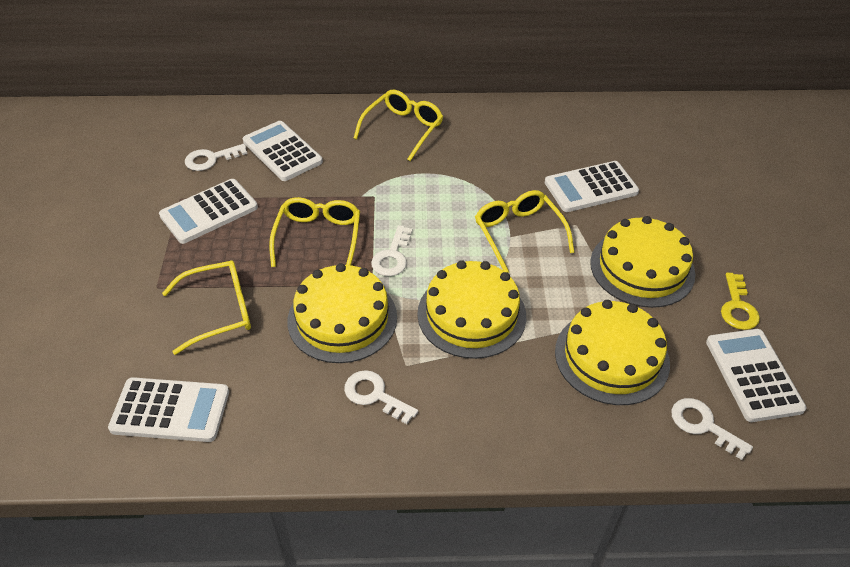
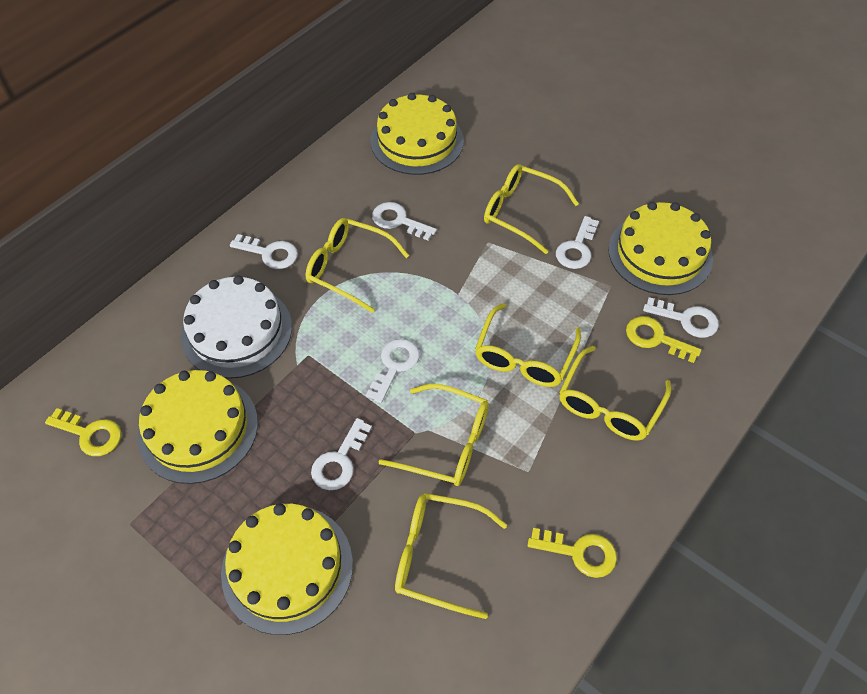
white cake: 0 -> 1
white calculator: 5 -> 0
white key: 4 -> 6
yellow glasses: 4 -> 6
yellow key: 1 -> 3

